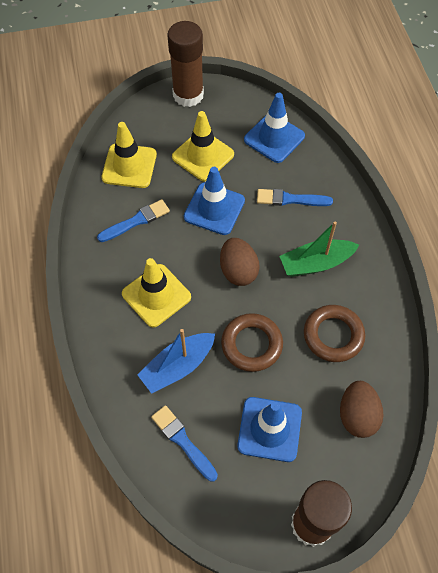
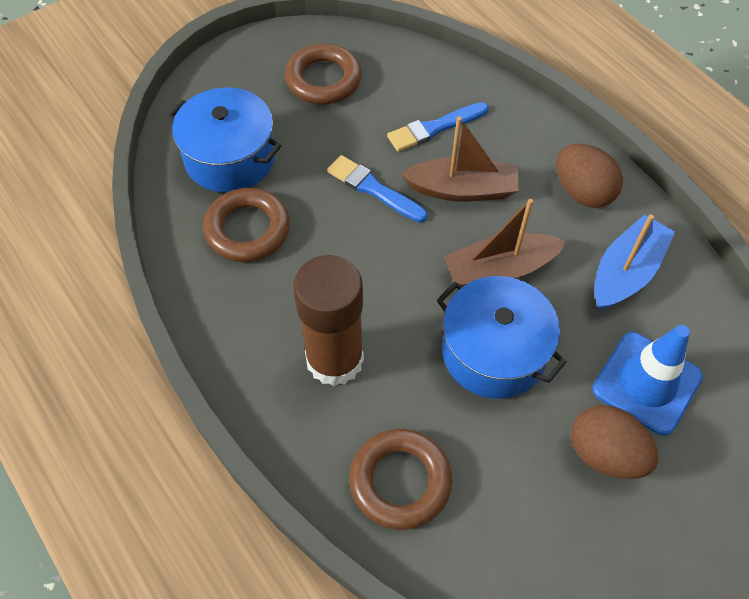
blue brush: 3 -> 2
blue pot: 0 -> 2
blue traffic cone: 3 -> 1
brown boat: 0 -> 2
brown glue stick: 2 -> 1
brown ring: 2 -> 3
green boat: 1 -> 0
yellow traffic cone: 3 -> 0

